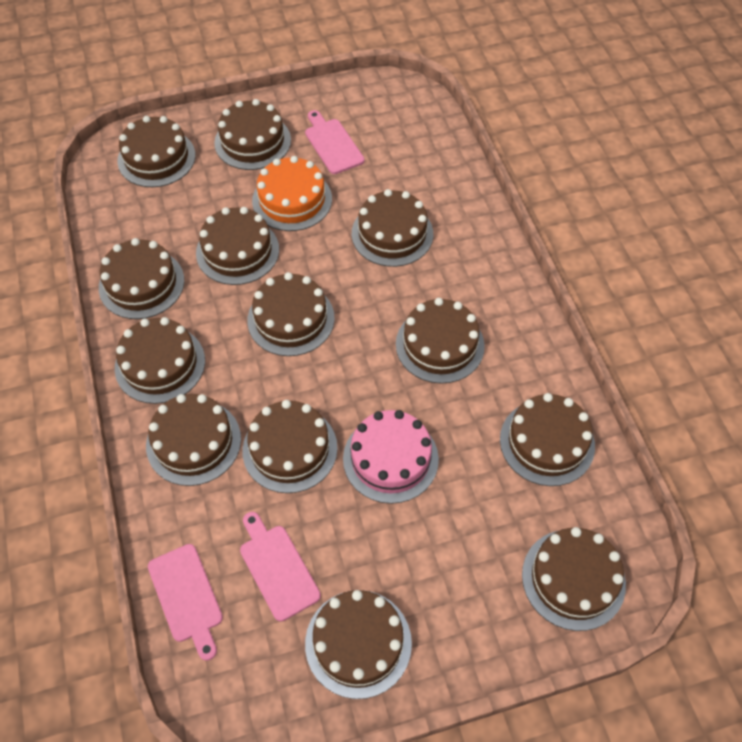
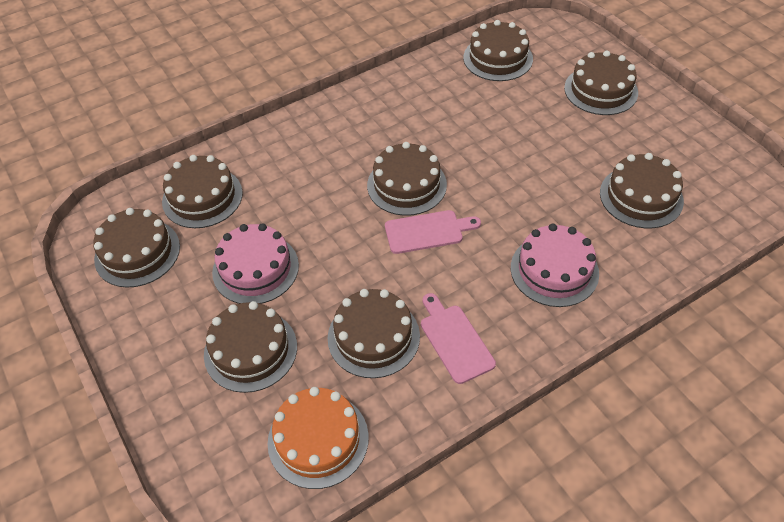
brown cake: 13 -> 8
pink cake: 1 -> 2
pink cutting board: 3 -> 2

